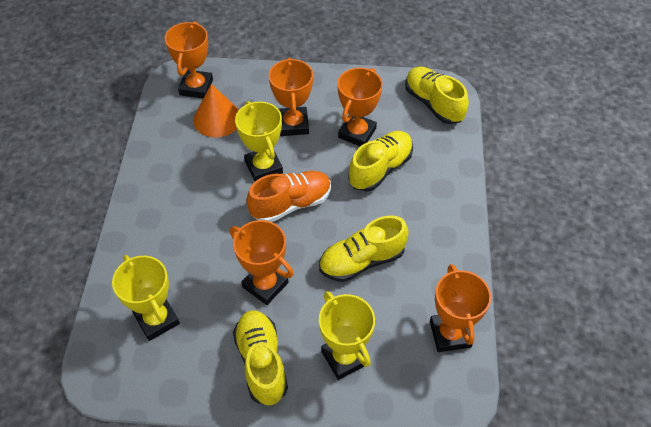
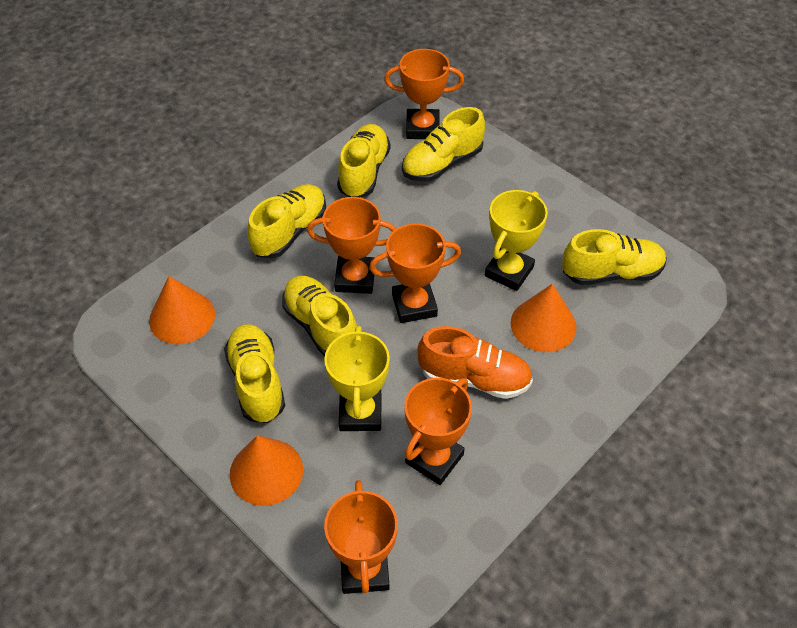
orange cone: 1 -> 3
yellow shoe: 4 -> 6
yellow trophy: 3 -> 2

